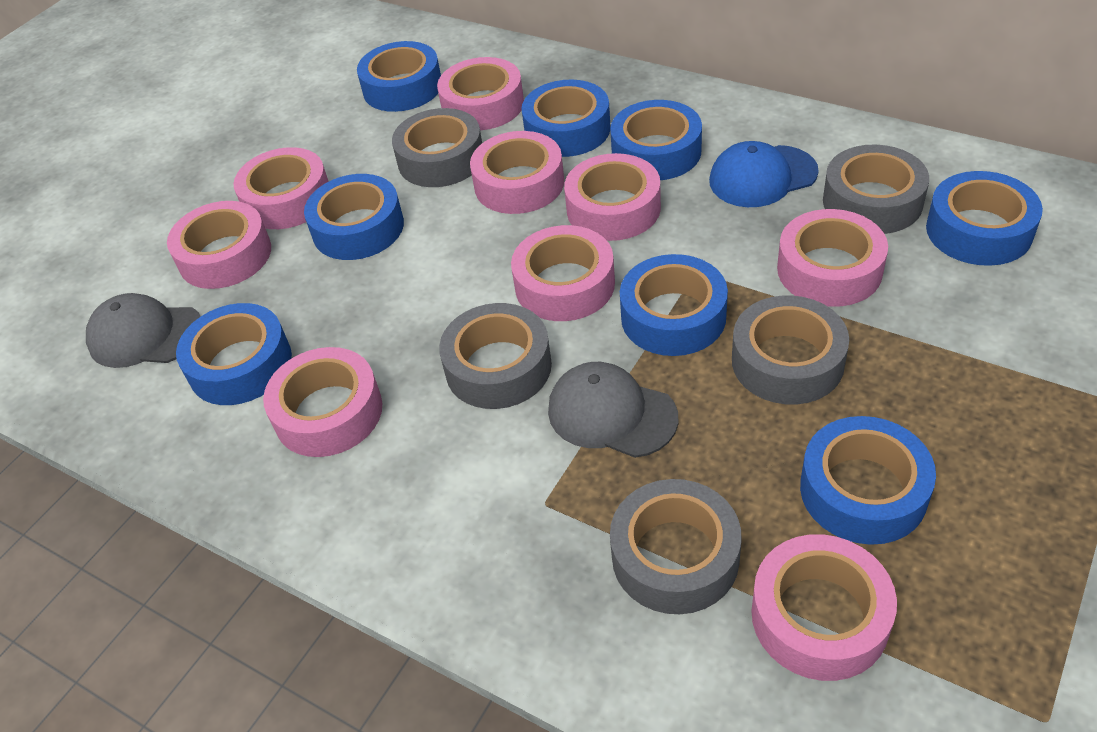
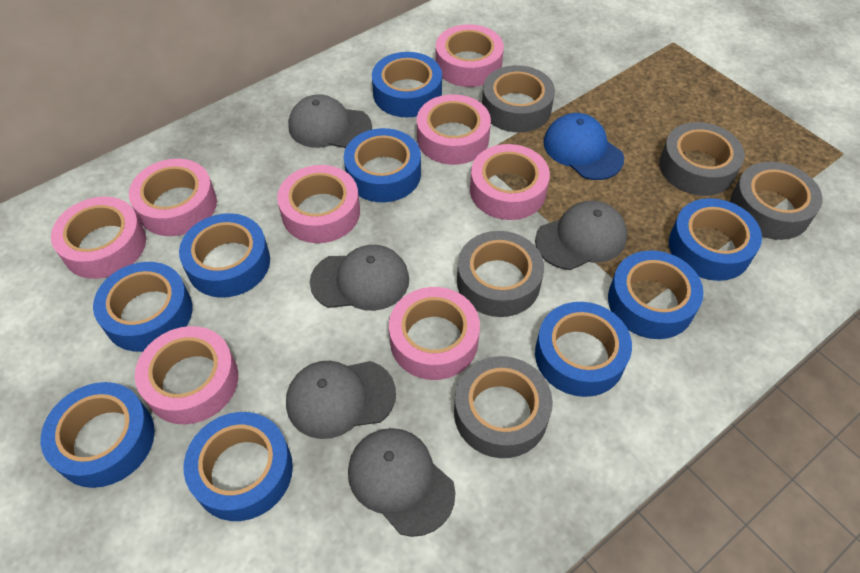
blue tape: 8 -> 9
grey cap: 2 -> 5
pink tape: 9 -> 8

